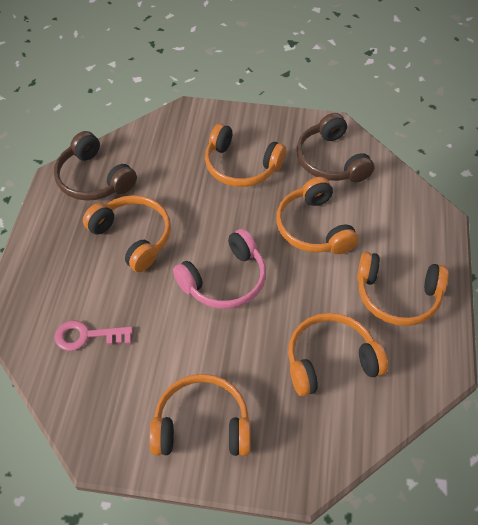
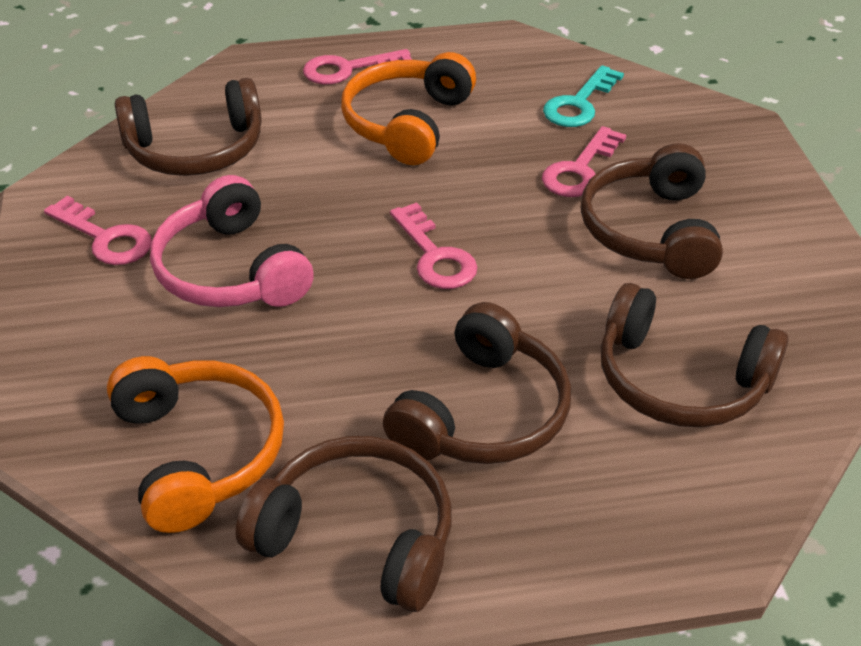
brown headphones: 2 -> 5
orange headphones: 6 -> 2
pink key: 1 -> 4
turquoise key: 0 -> 1

